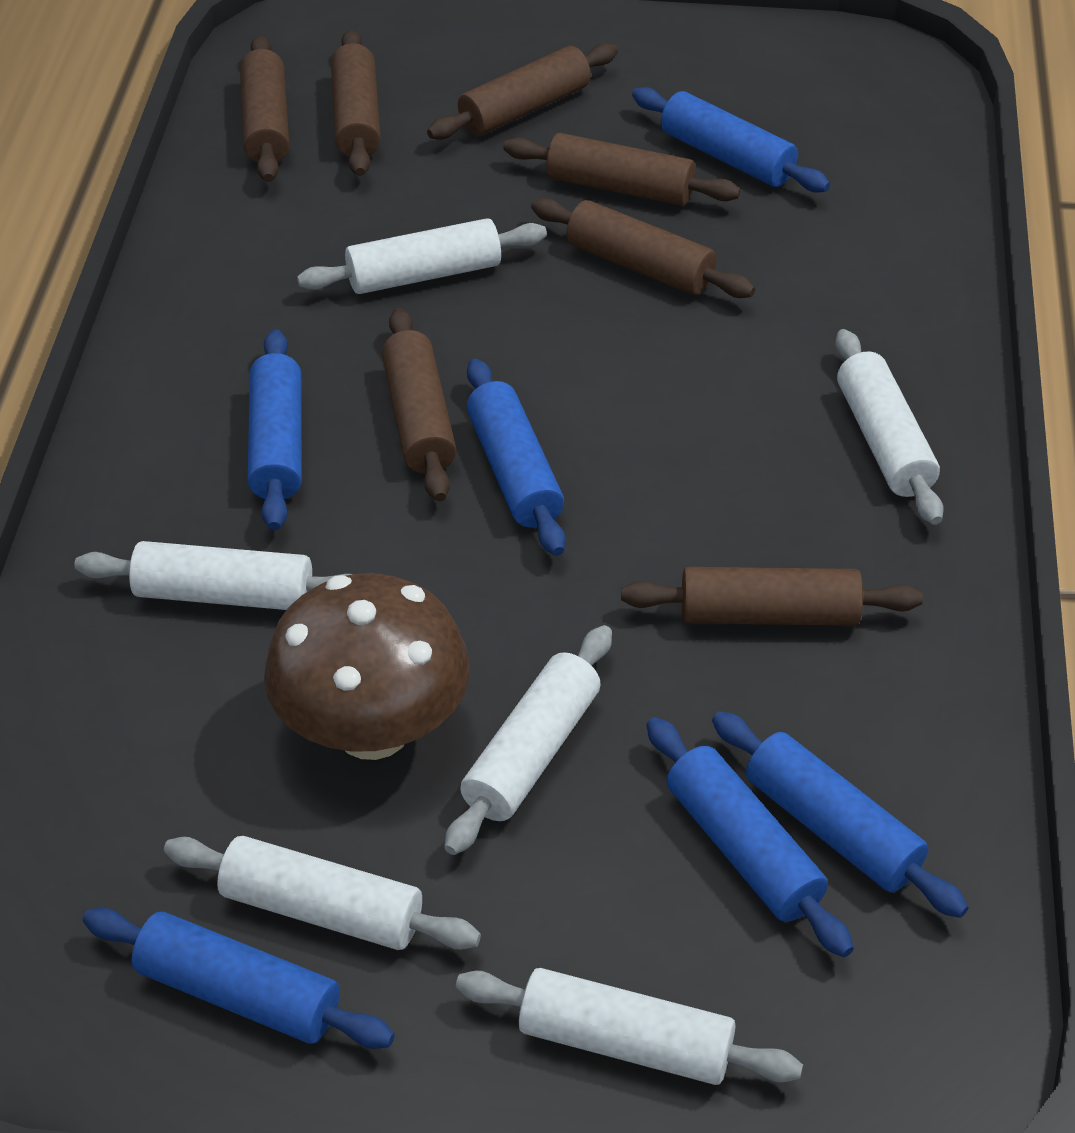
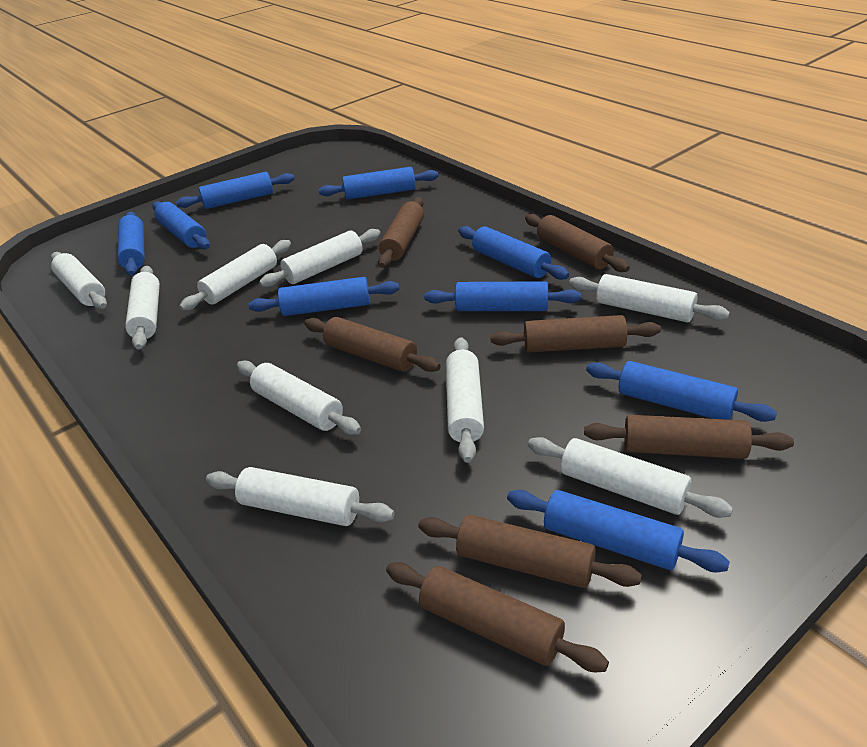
blue rolling pin: 6 -> 9
brown mushroom: 1 -> 0
white rolling pin: 6 -> 9

